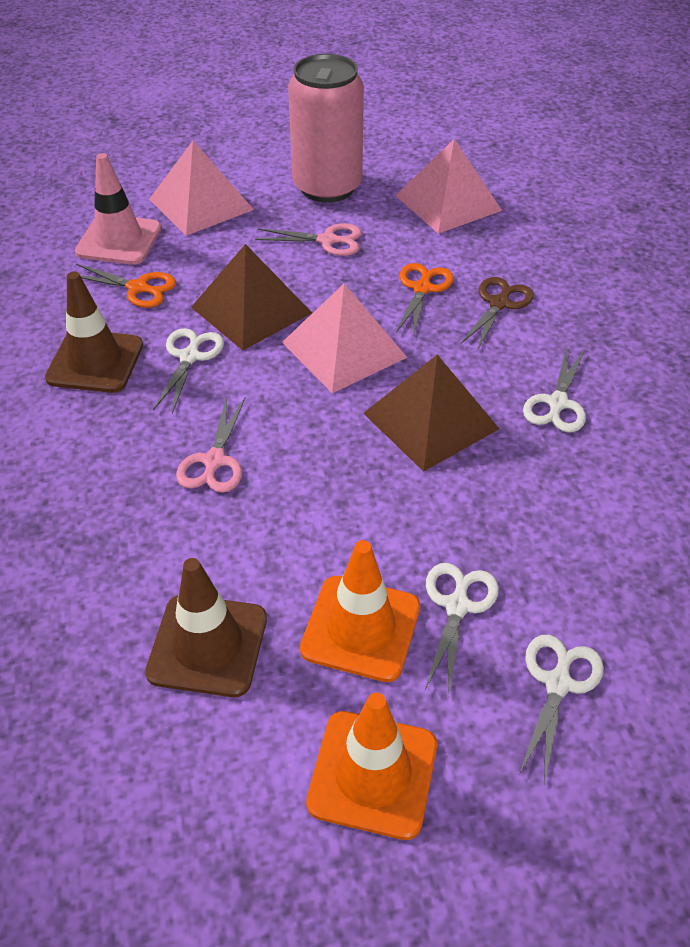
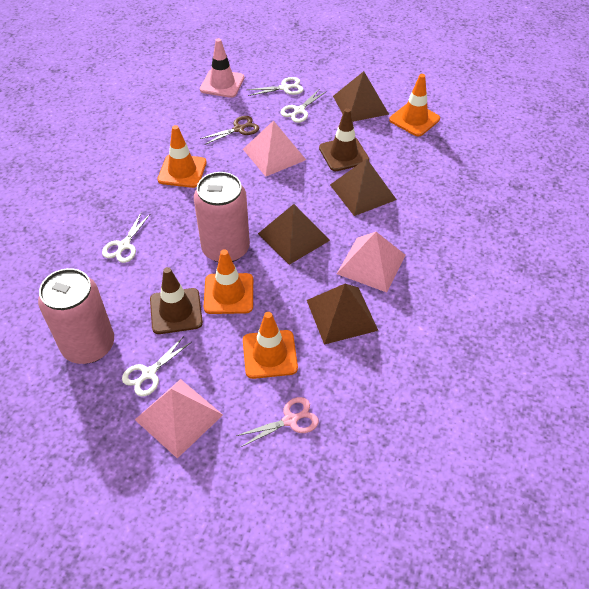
brown pyramid: 2 -> 4
orange scissors: 2 -> 0
orange traffic cone: 2 -> 4
pink can: 1 -> 2
pink scissors: 2 -> 1

